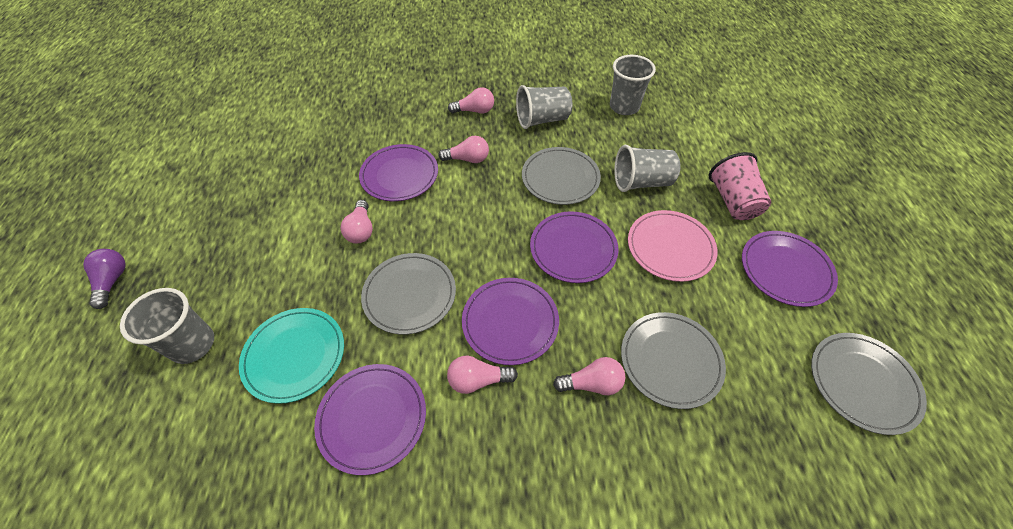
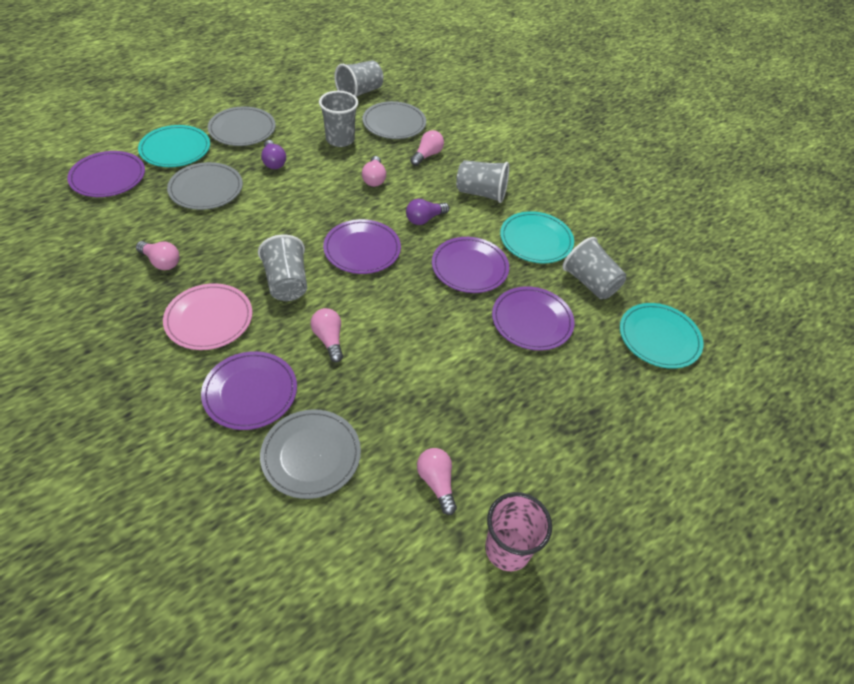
grey cup: 4 -> 5
purple light bulb: 1 -> 2
turquoise plate: 1 -> 3

